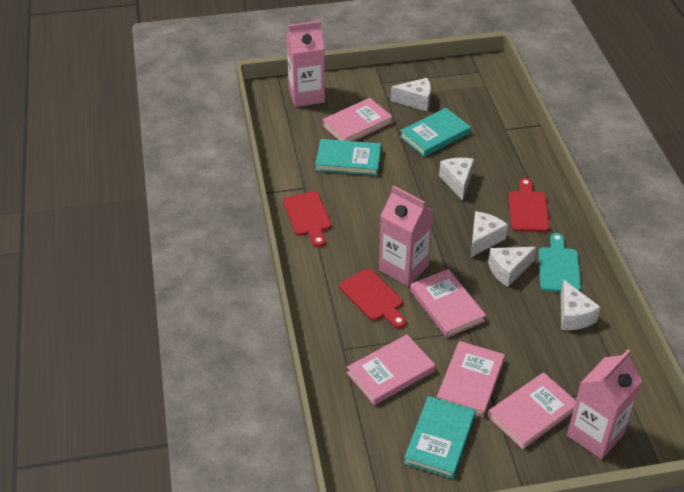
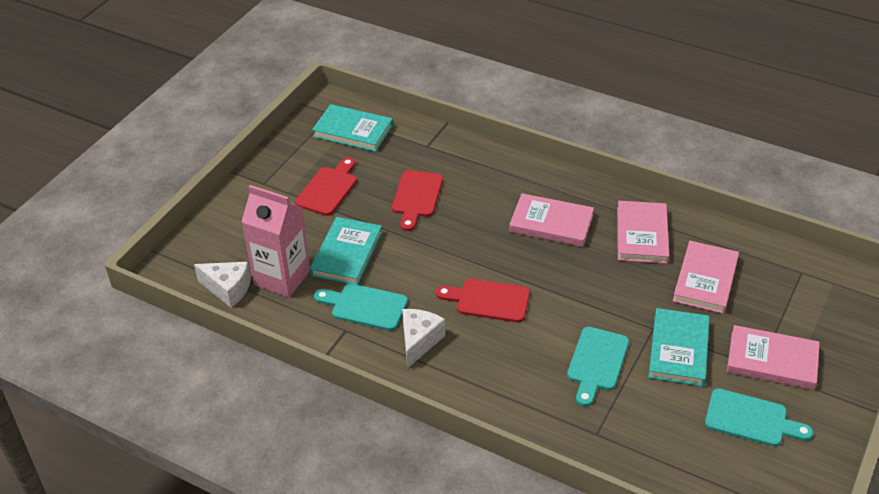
pink book: 5 -> 4
pink carton: 3 -> 1
turquoise cutting board: 1 -> 3
white cheese: 5 -> 2

